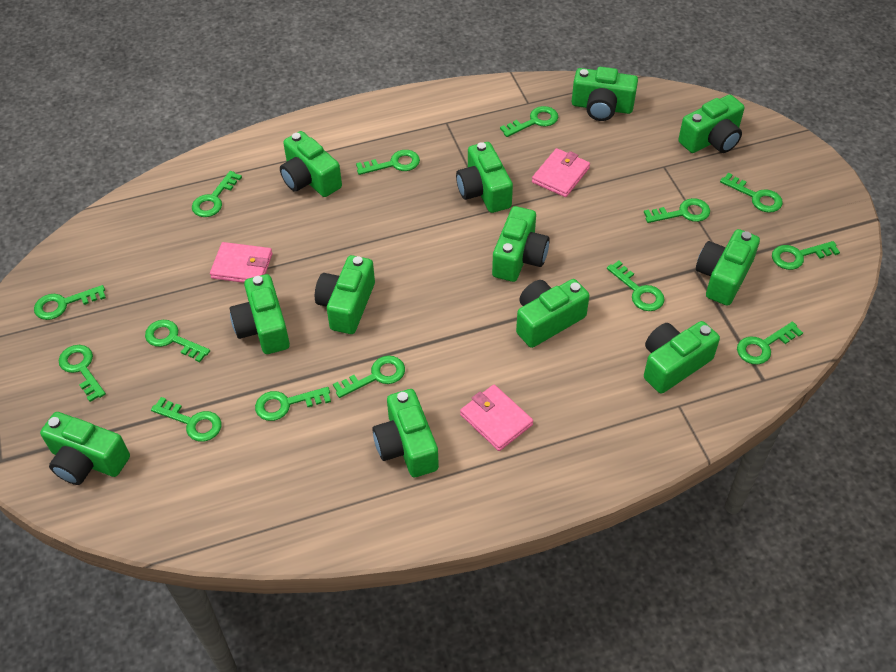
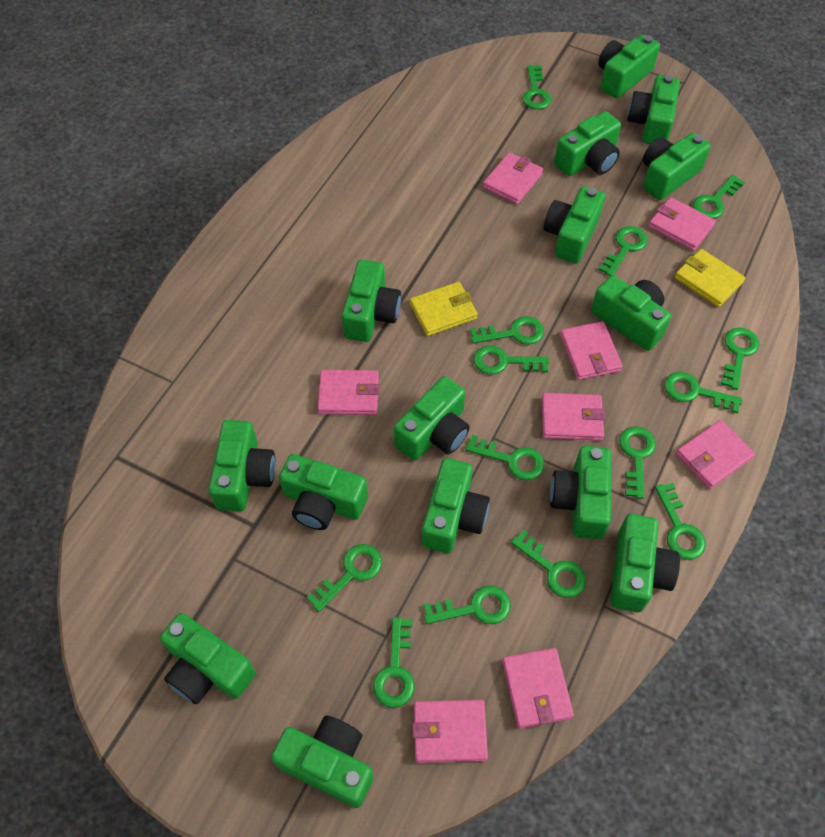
green camera: 12 -> 15
pink wallet: 3 -> 8
yellow wallet: 0 -> 2

